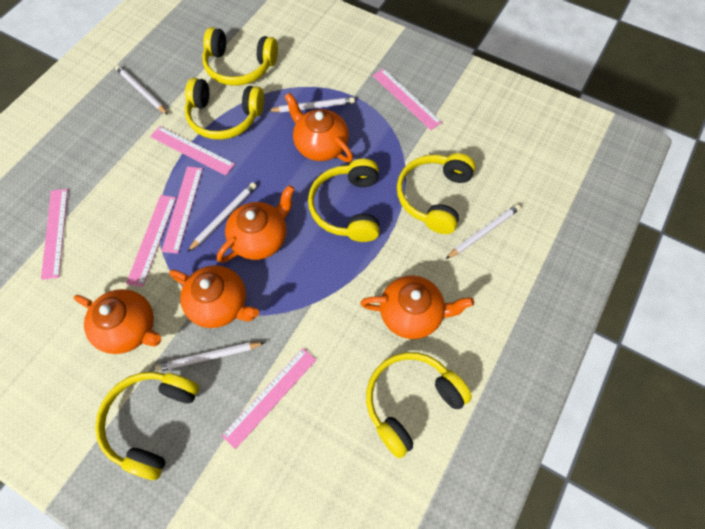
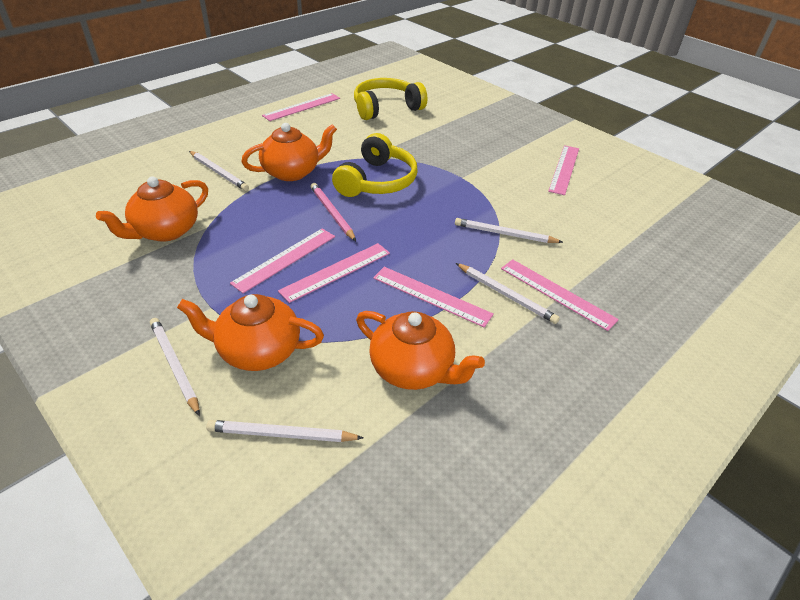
orange teapot: 5 -> 4
pink pencil: 0 -> 1
yellow headphones: 6 -> 2

